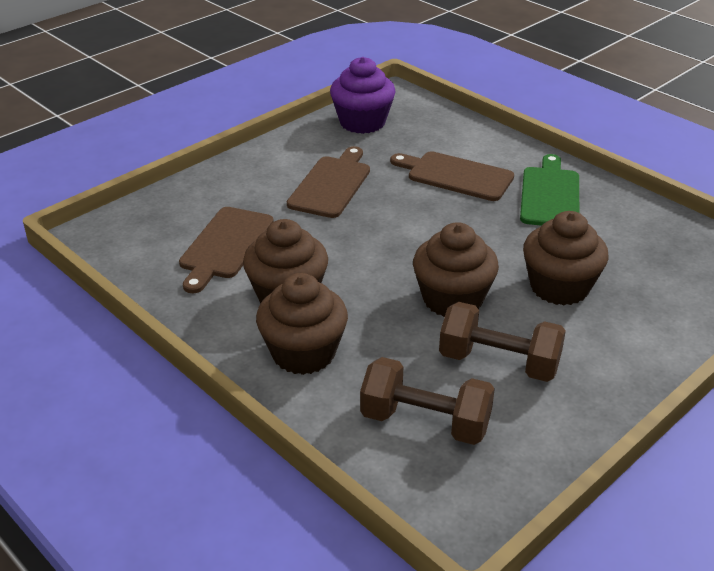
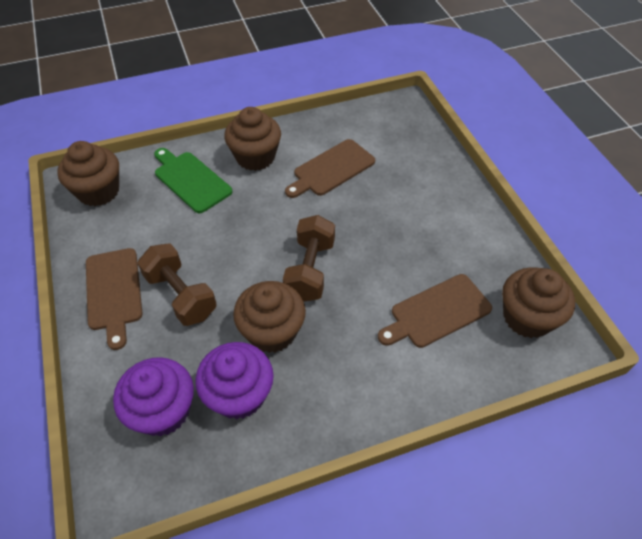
purple cupcake: 1 -> 2

